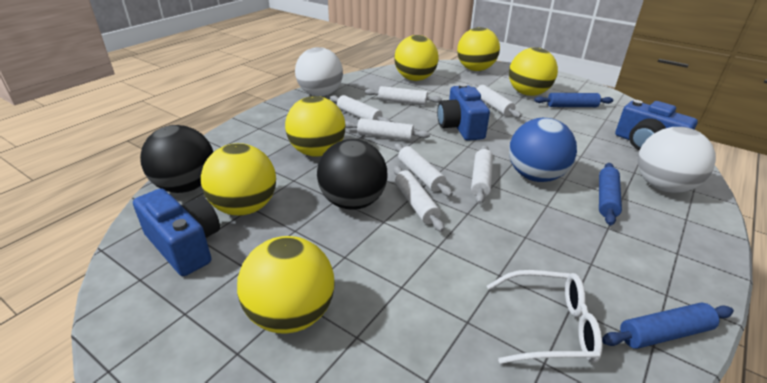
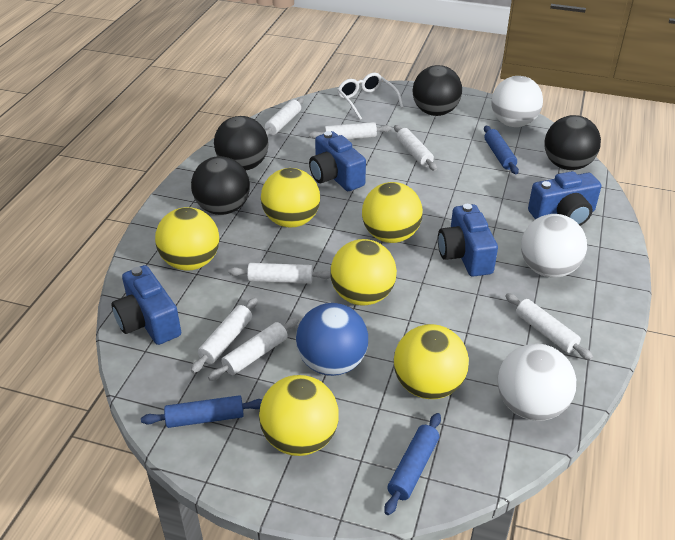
black ball: 2 -> 4
blue camera: 3 -> 4
white ball: 2 -> 3

